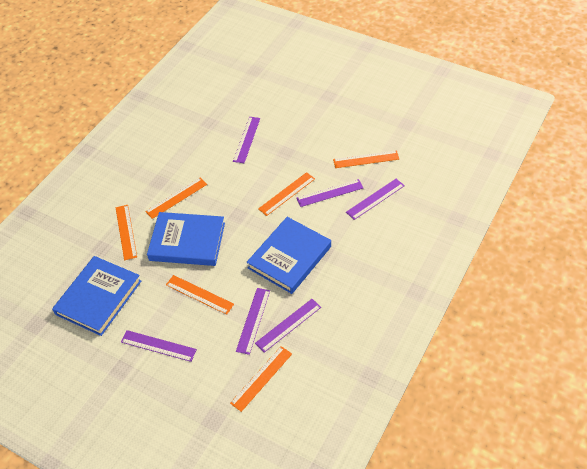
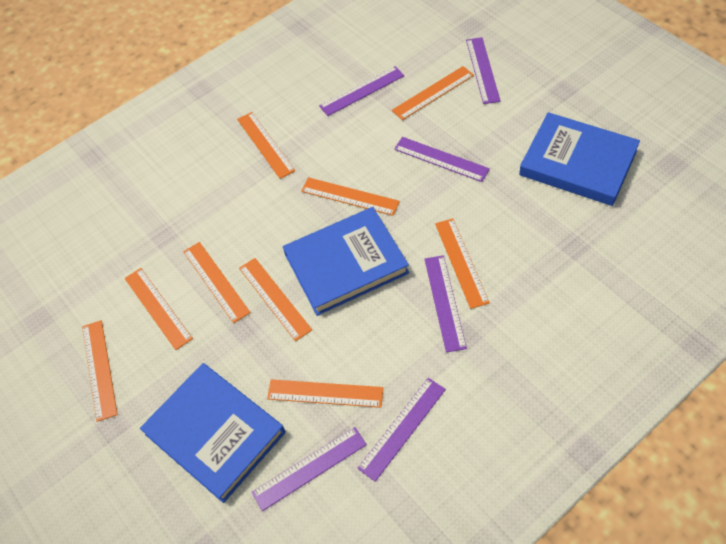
orange ruler: 6 -> 9

